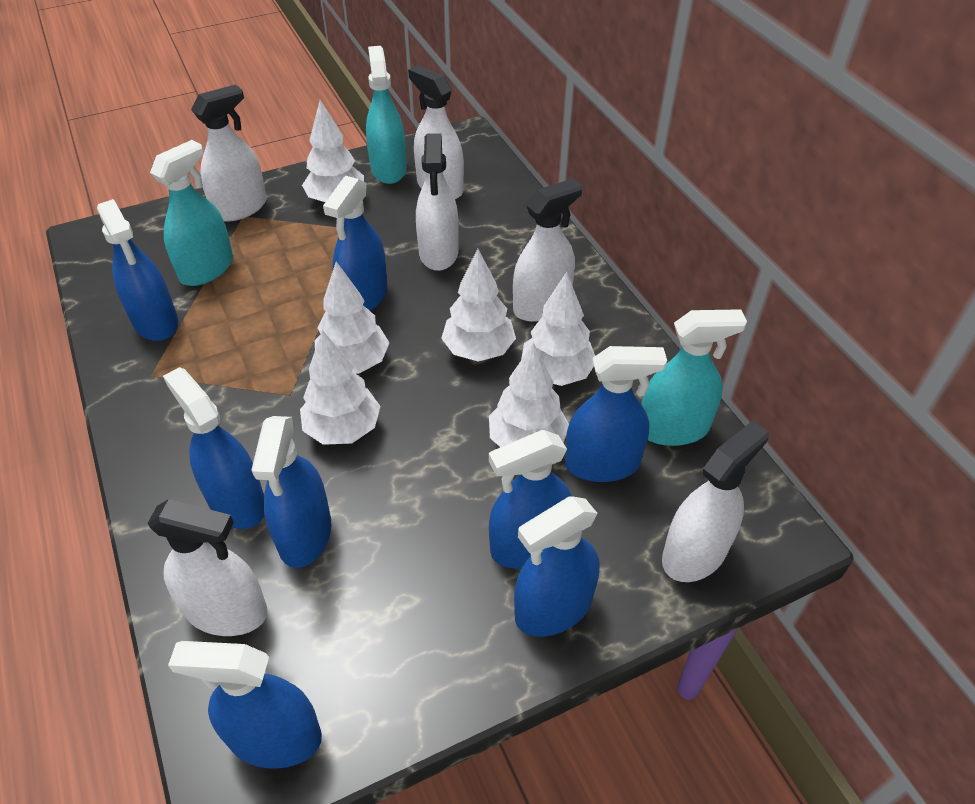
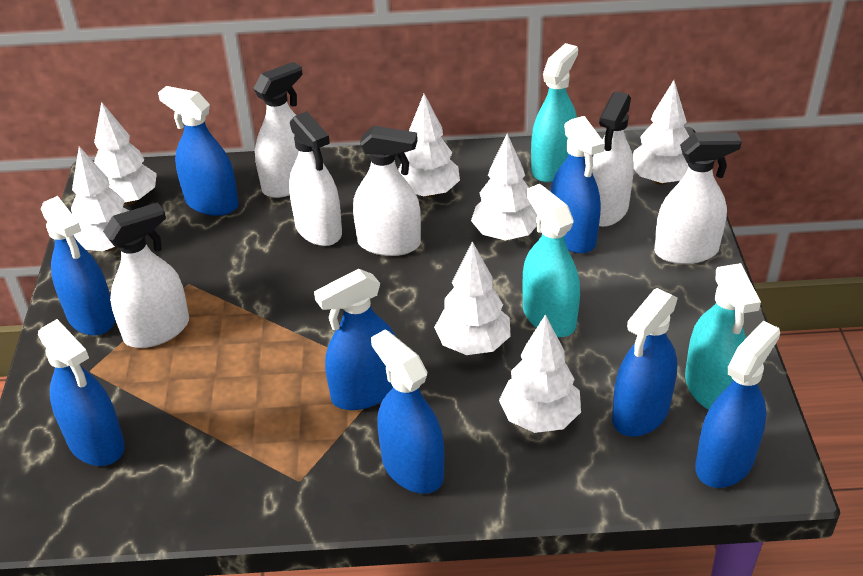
white tree: 6 -> 7

